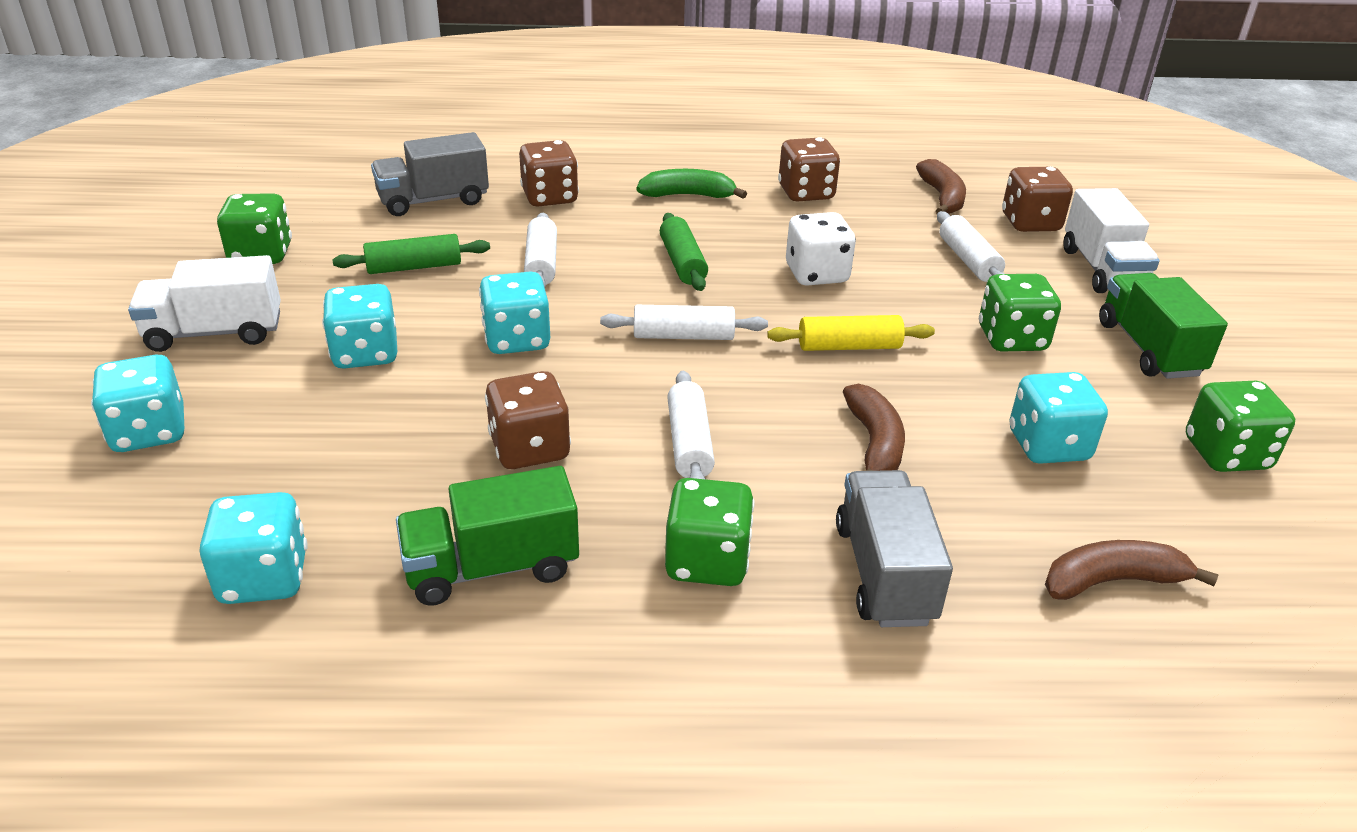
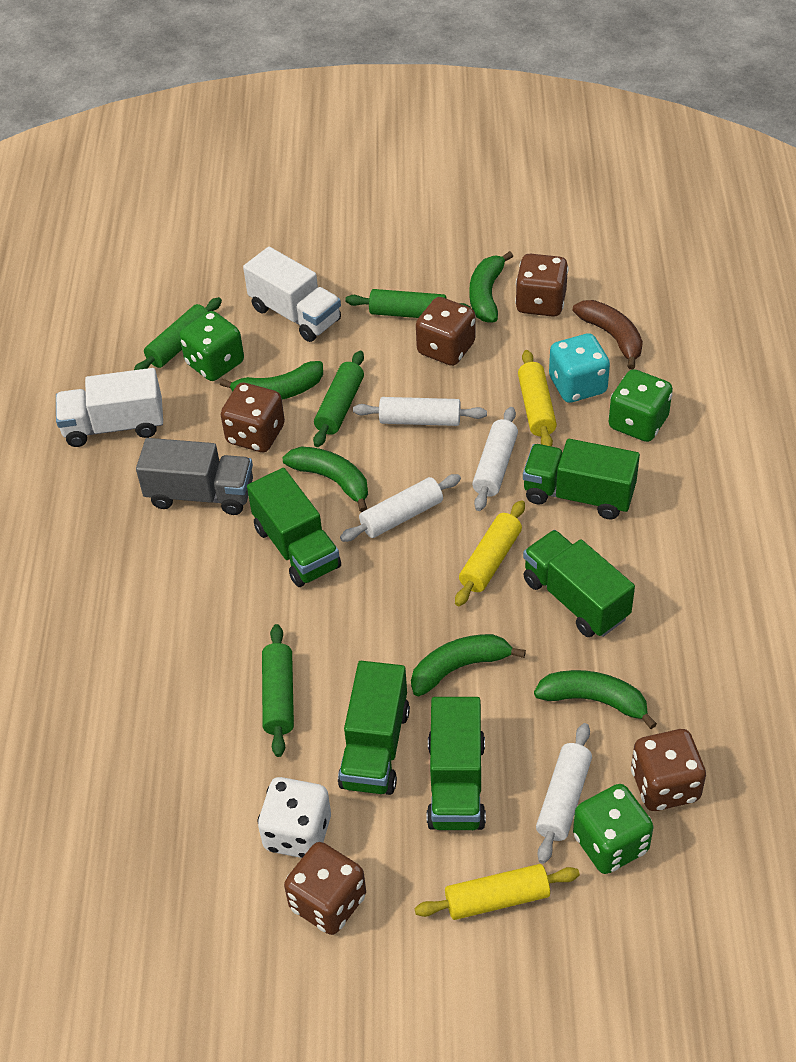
brown banana: 3 -> 1
brown dice: 4 -> 5
green banana: 1 -> 5
green dice: 4 -> 3
green rolling pin: 2 -> 4
green truck: 2 -> 5
grey truck: 2 -> 1
turquoise dice: 5 -> 1
yellow rolling pin: 1 -> 3

